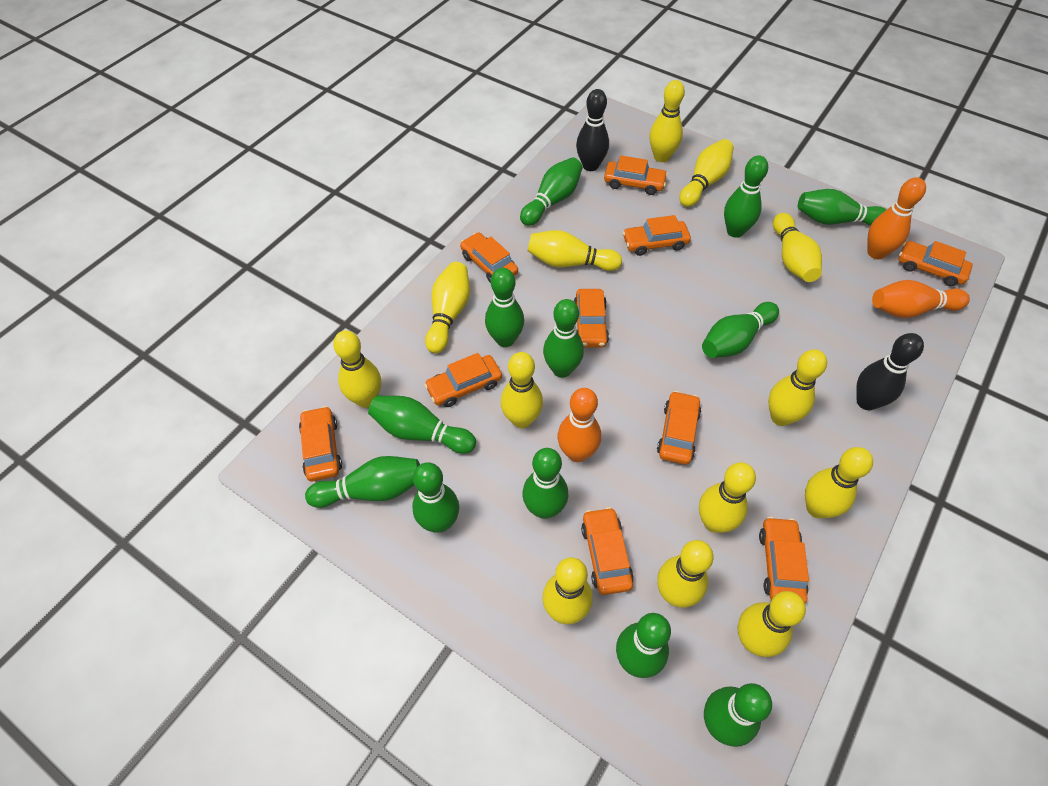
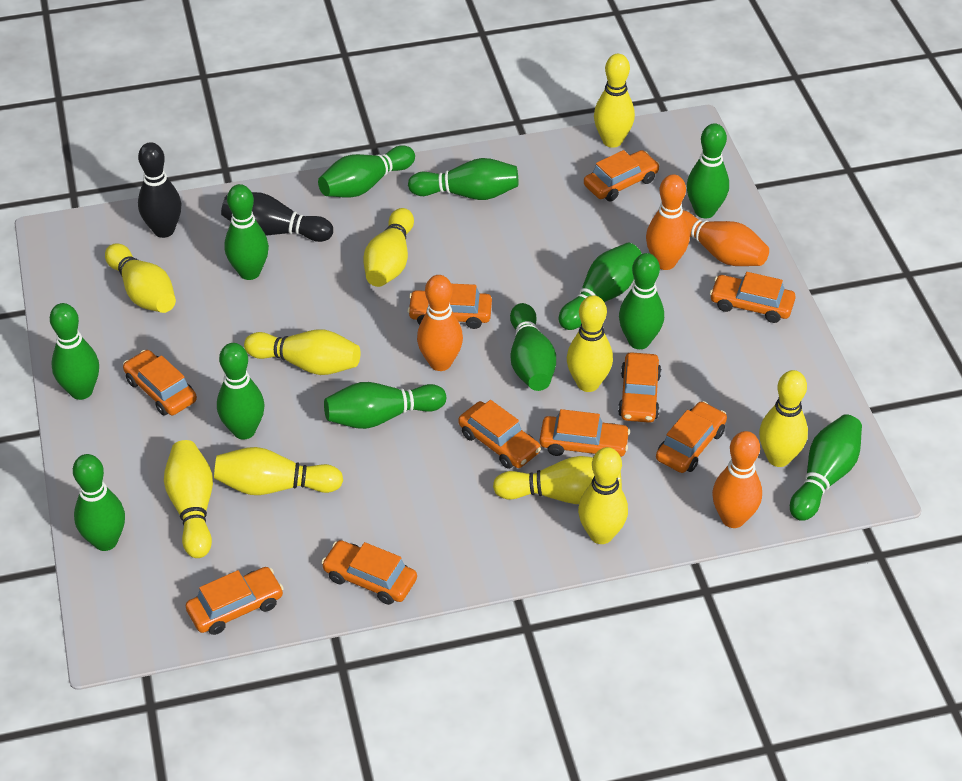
orange bowling pin: 3 -> 4
yellow bowling pin: 13 -> 10

